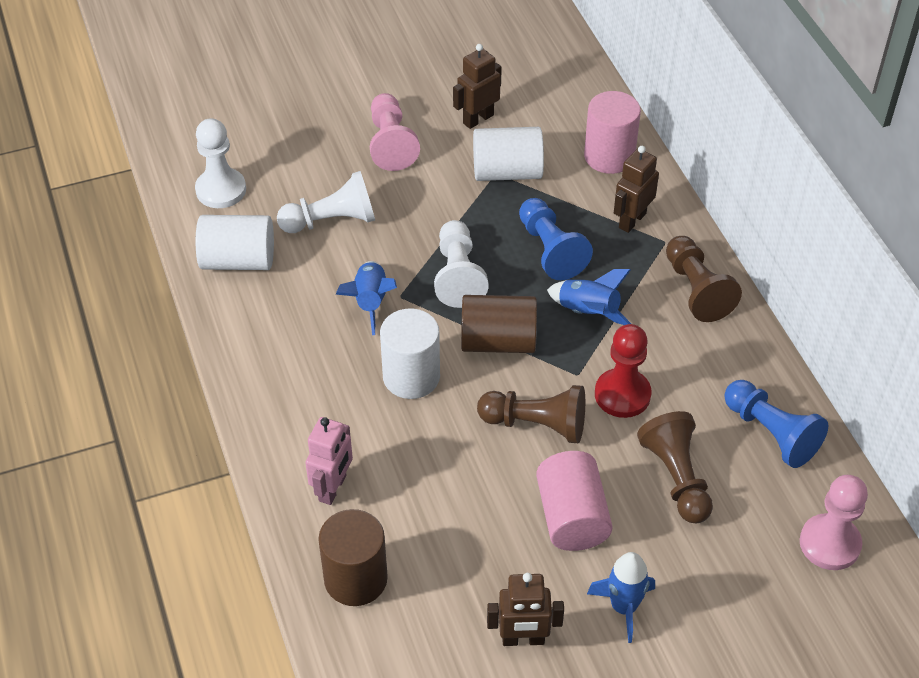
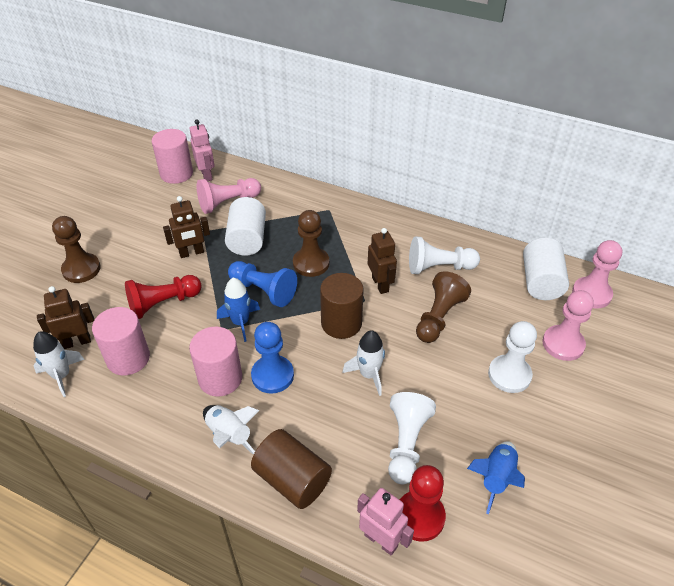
blue rocket: 3 -> 2
pink cylinder: 2 -> 3
pink pawn: 2 -> 3
pink robot: 1 -> 2
red pawn: 1 -> 2
white cylinder: 3 -> 2
white rocket: 0 -> 3

